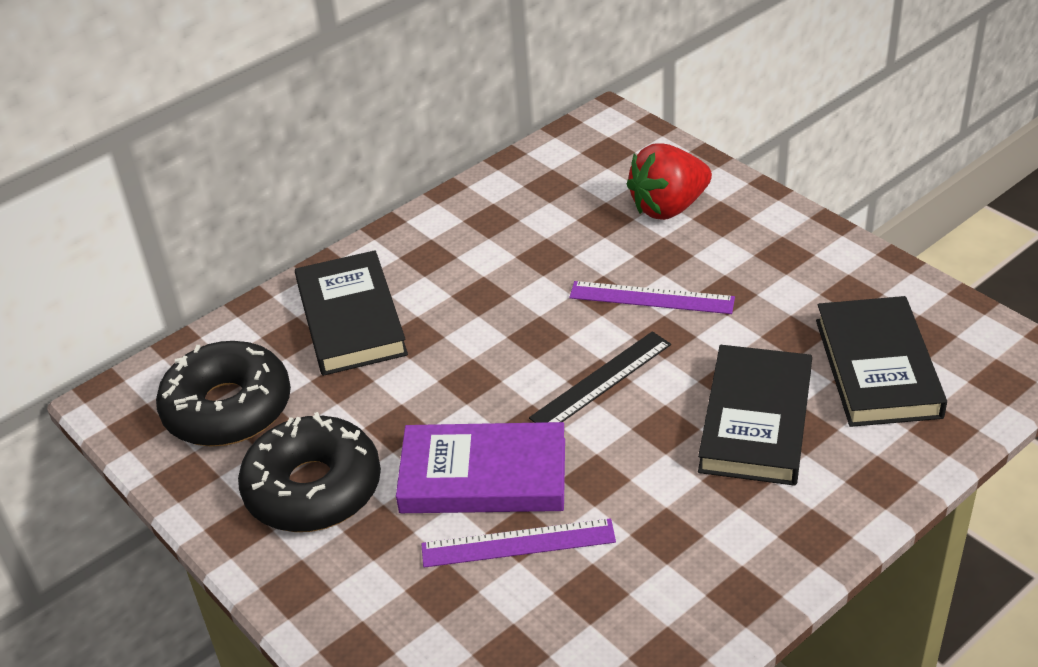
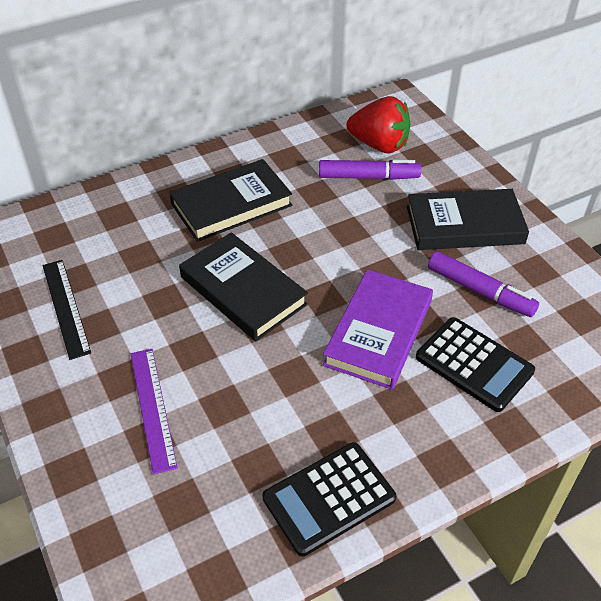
black calculator: 0 -> 2
black donut: 2 -> 0
purple marker: 0 -> 2
purple ruler: 2 -> 1

